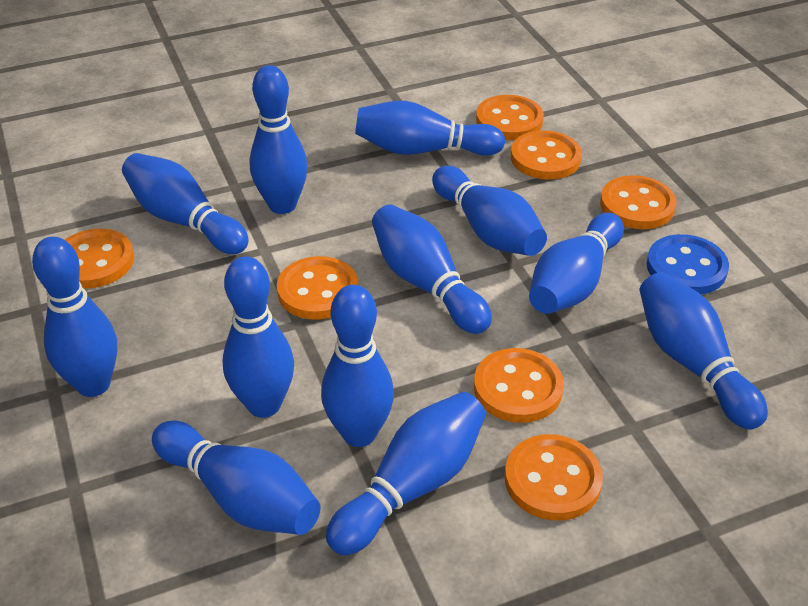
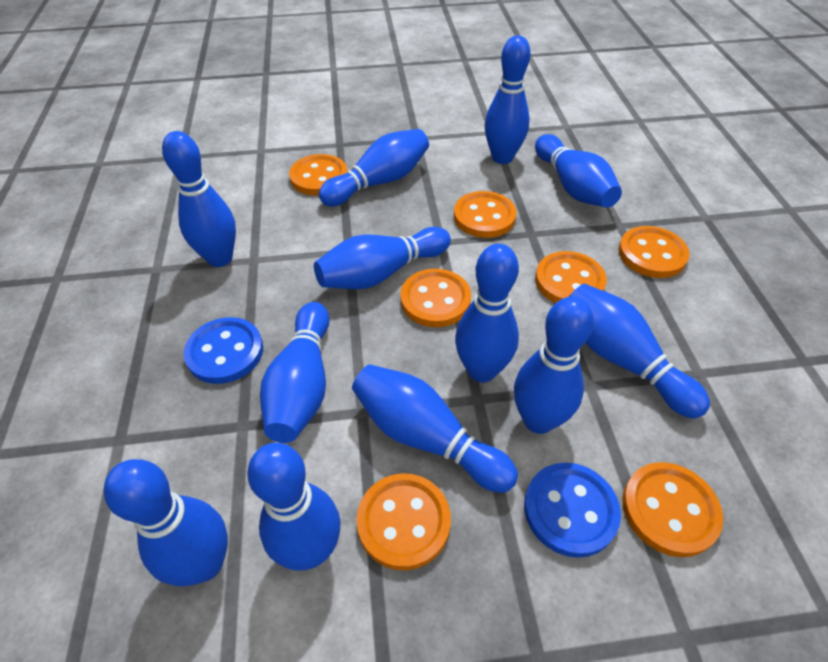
blue button: 1 -> 2

